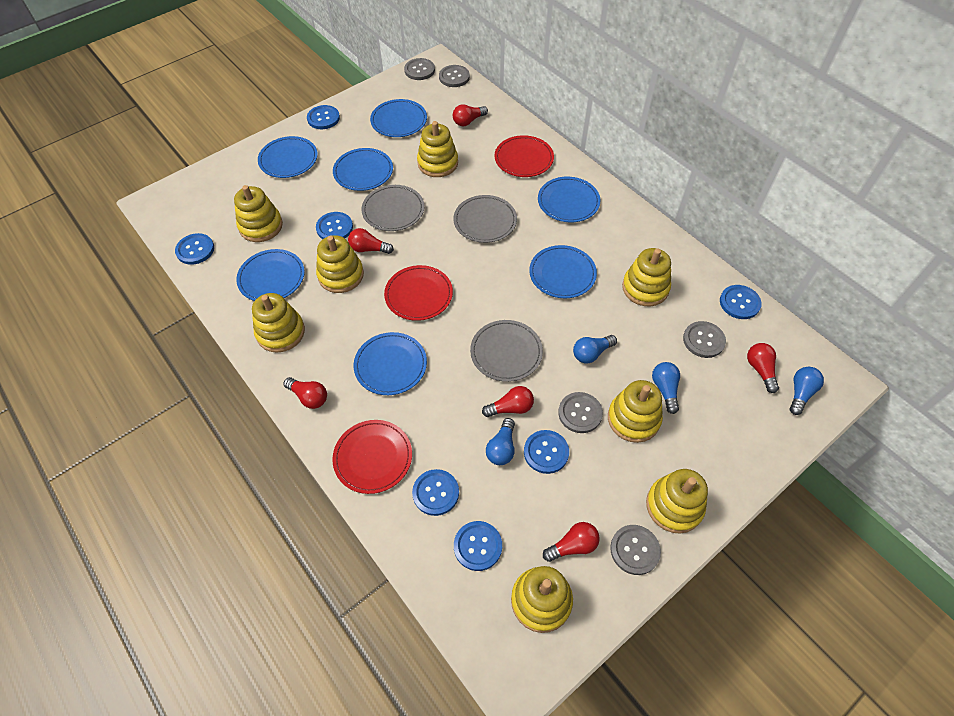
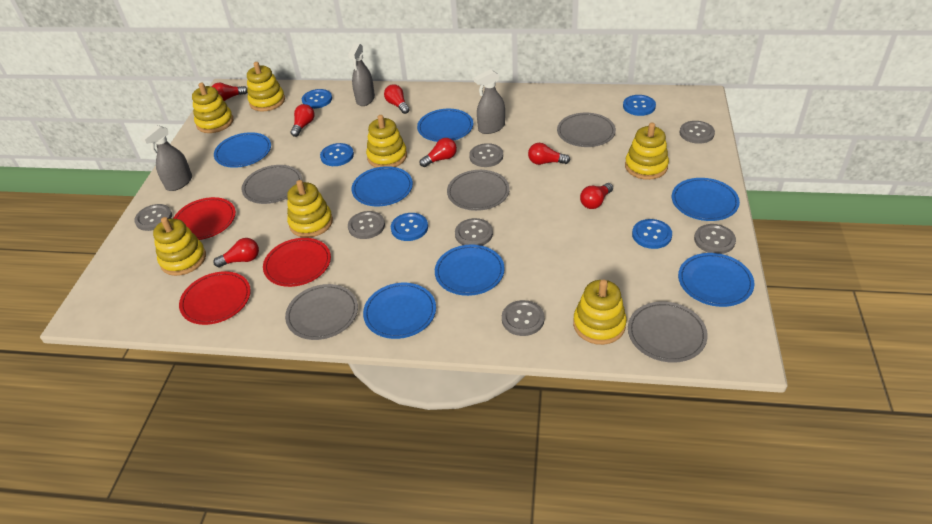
blue button: 7 -> 5
blue light bulb: 4 -> 0
grey button: 5 -> 7
grey plate: 3 -> 5
grey spray bottle: 0 -> 3
red light bulb: 6 -> 7
yellow stacking toy: 8 -> 7

